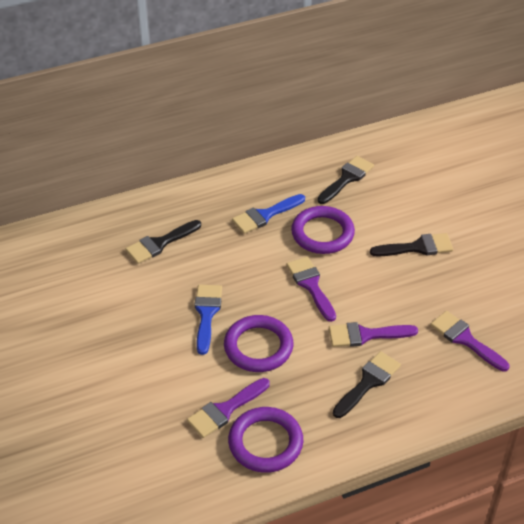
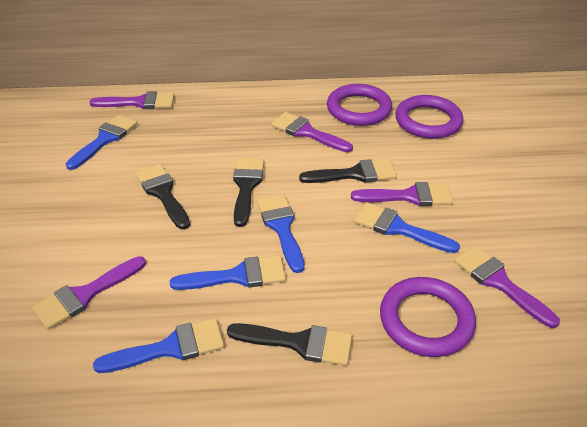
blue brush: 2 -> 5
purple brush: 4 -> 5

